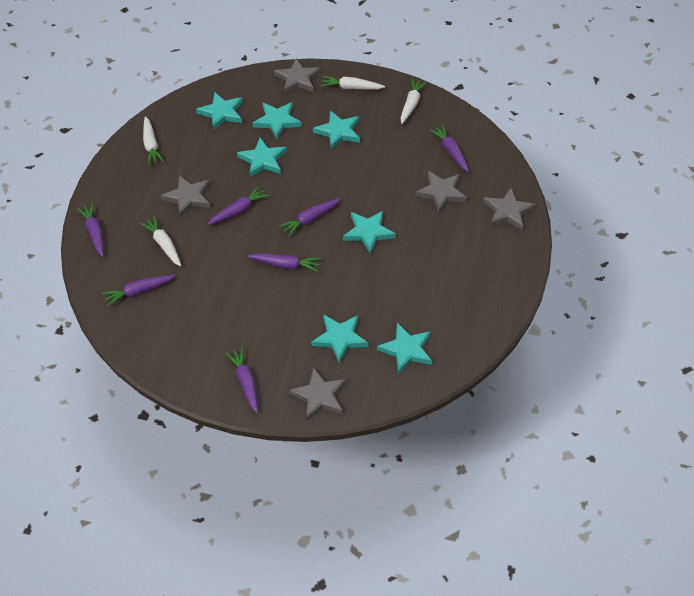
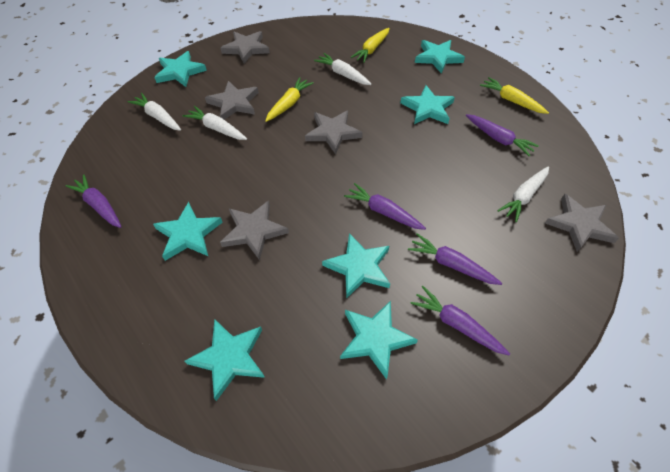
purple carrot: 7 -> 5
yellow carrot: 0 -> 3

